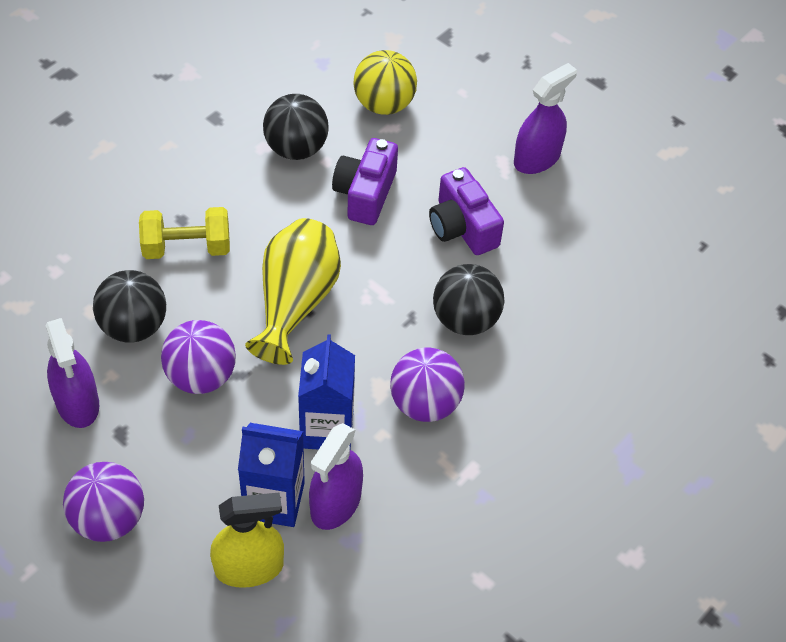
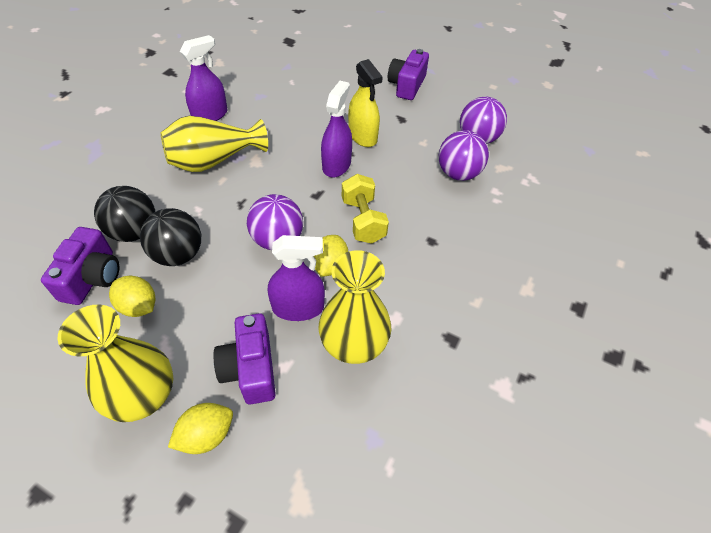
black ball: 3 -> 2
blue carton: 2 -> 0
purple camera: 2 -> 3
yellow ball: 1 -> 0
yellow lemon: 0 -> 3
yellow vase: 1 -> 3

